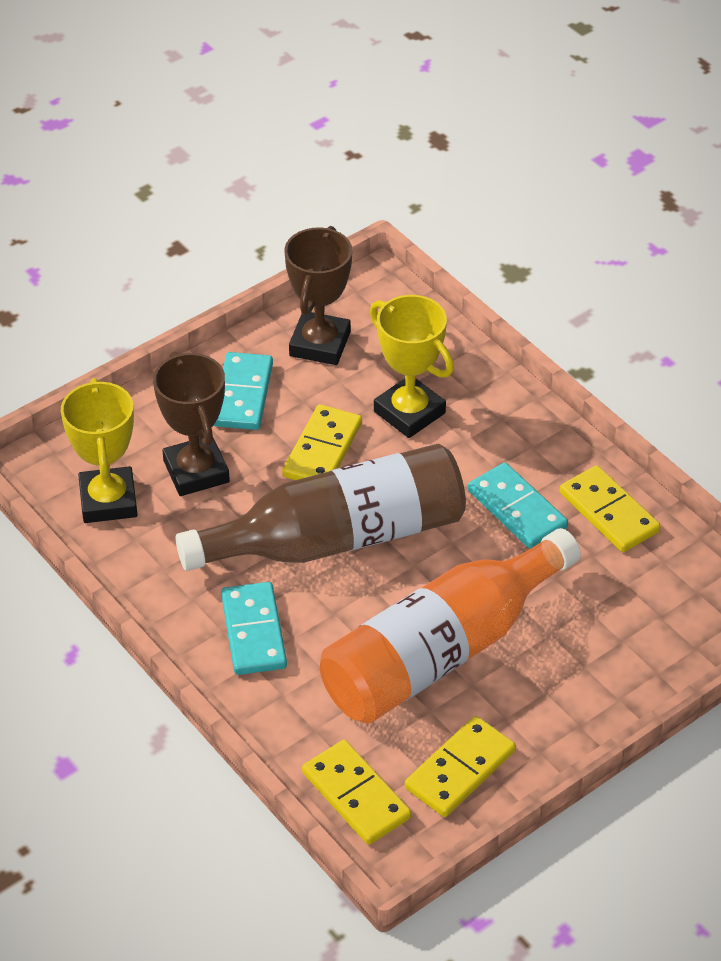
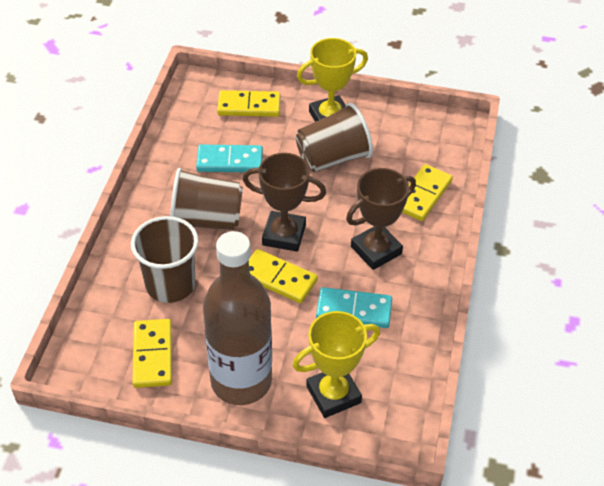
brown cup: 0 -> 3
orange bottle: 1 -> 0
turquoise domino: 3 -> 2

